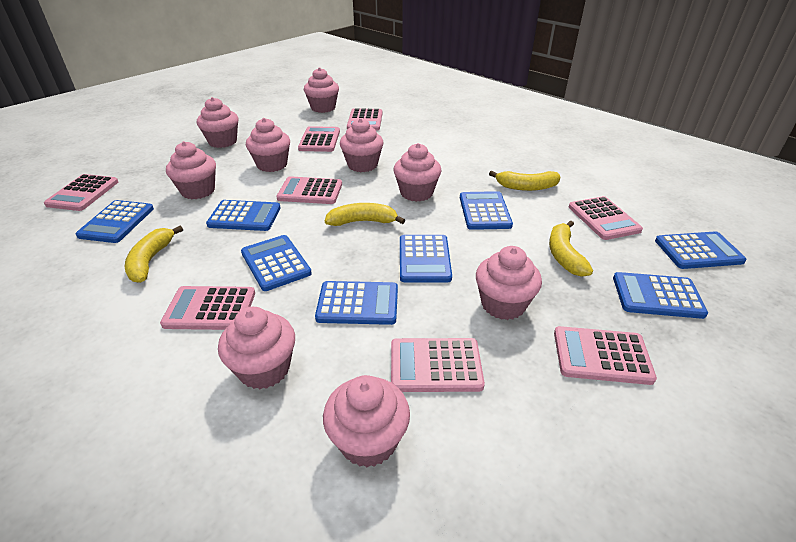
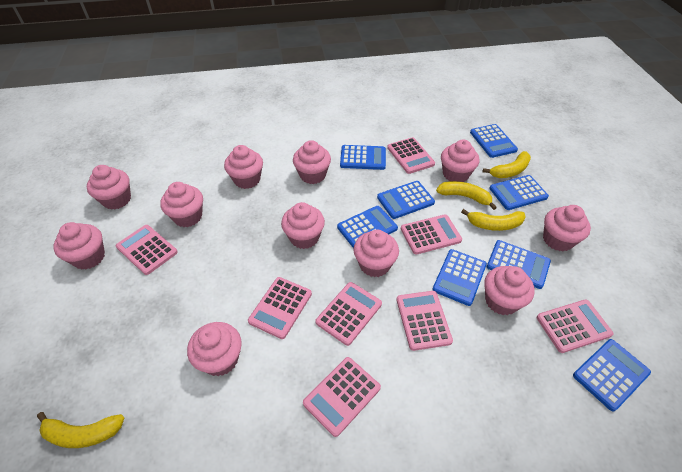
pink cupcake: 9 -> 11

